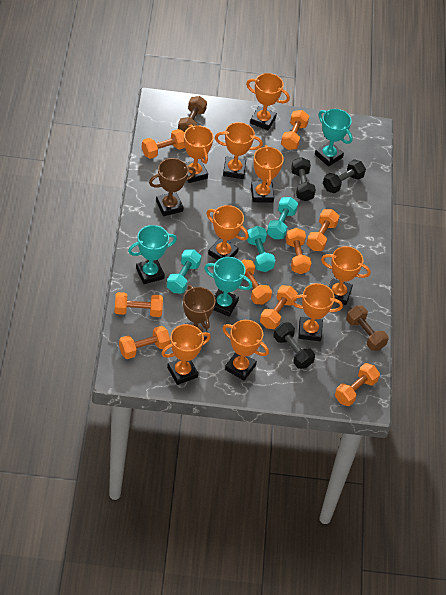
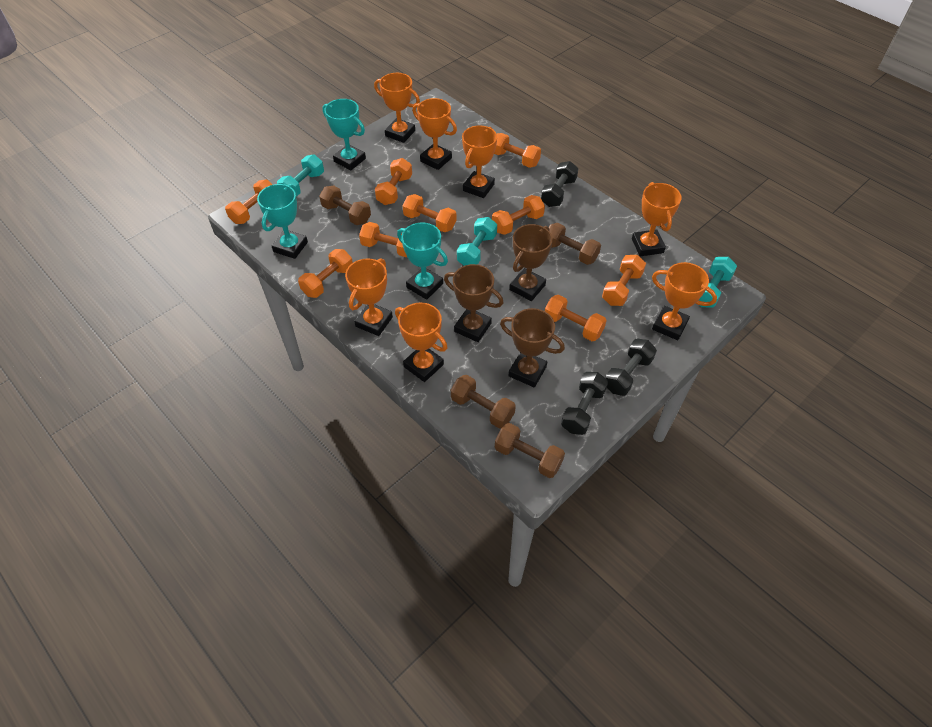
brown dumbbell: 2 -> 4
brown trophy: 2 -> 3
orange trophy: 9 -> 7

